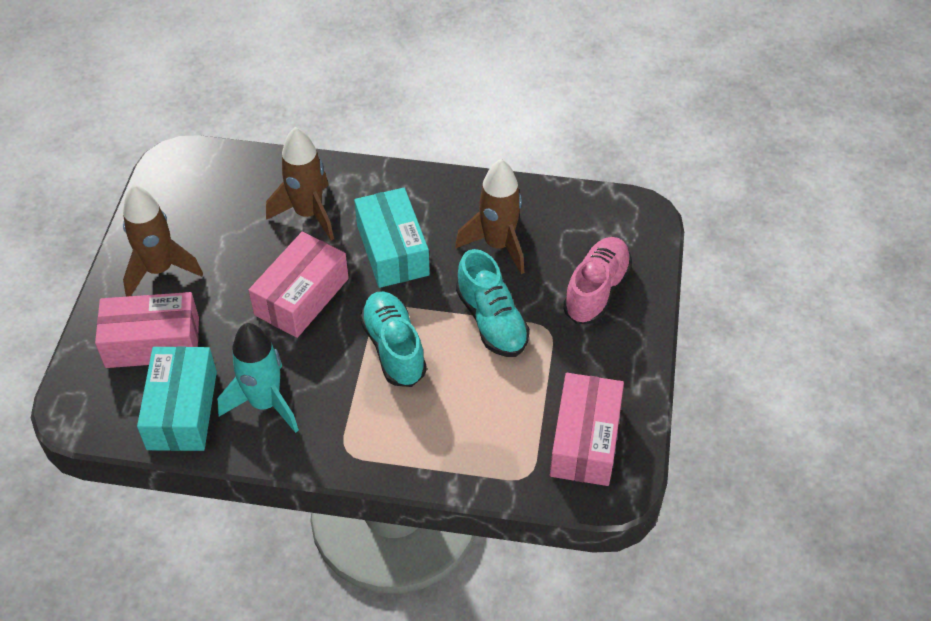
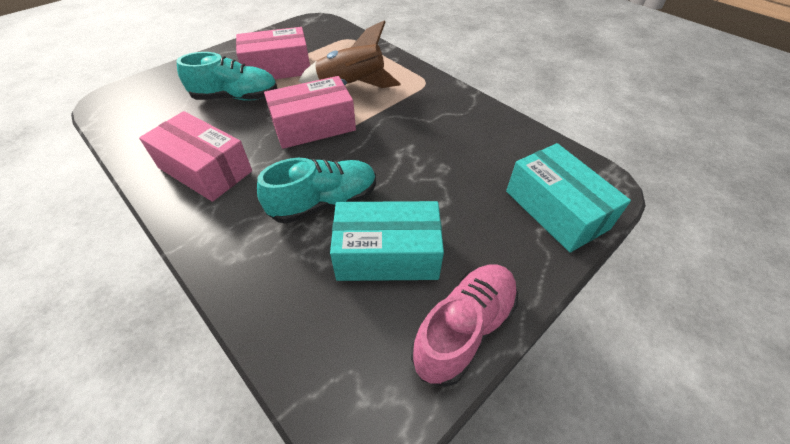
brown rocket: 3 -> 1
turquoise rocket: 1 -> 0

